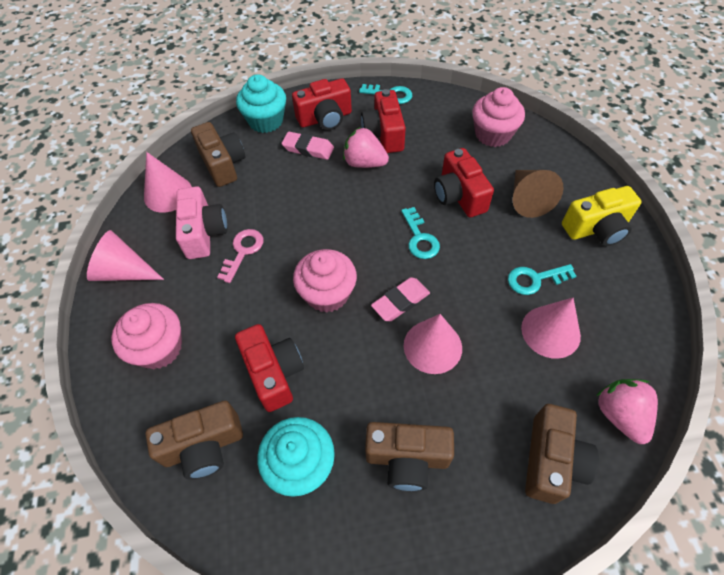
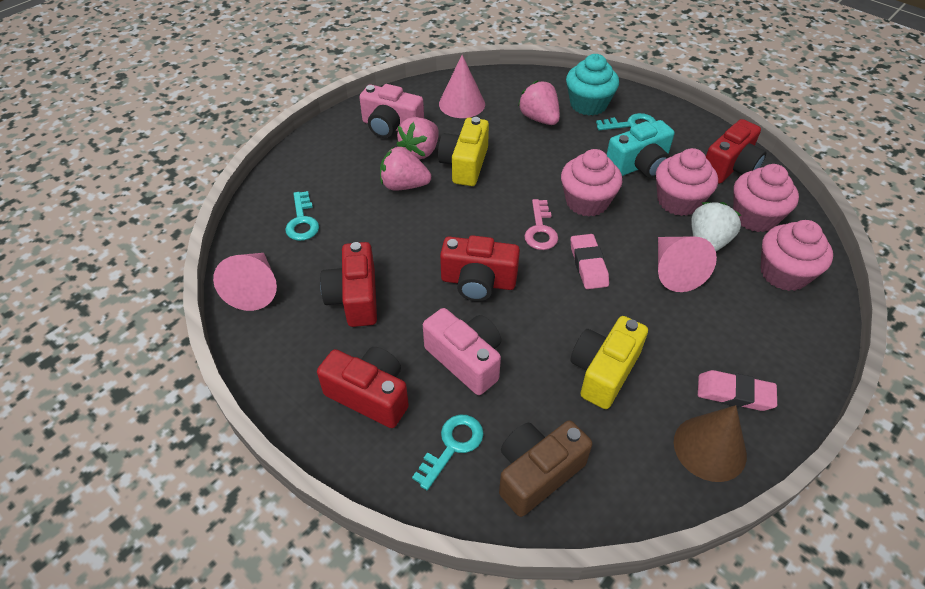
brown camera: 4 -> 1
pink camera: 1 -> 2
pink cone: 4 -> 3
pink cupcake: 3 -> 4
pink strawberry: 2 -> 3
turquoise camera: 0 -> 1
turquoise cupcake: 2 -> 1
white strawberry: 0 -> 1
yellow camera: 1 -> 2

